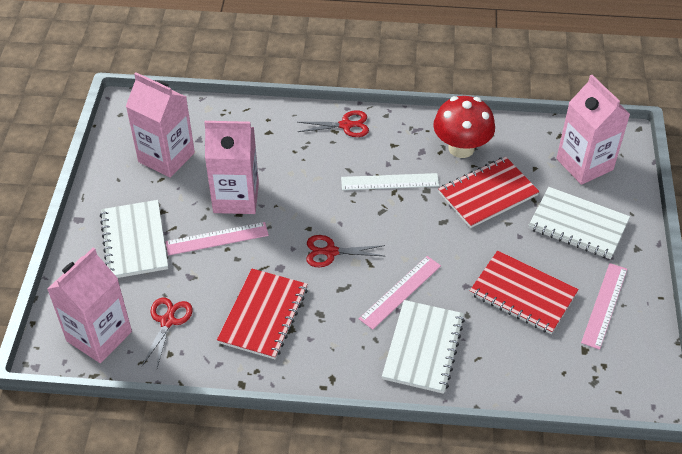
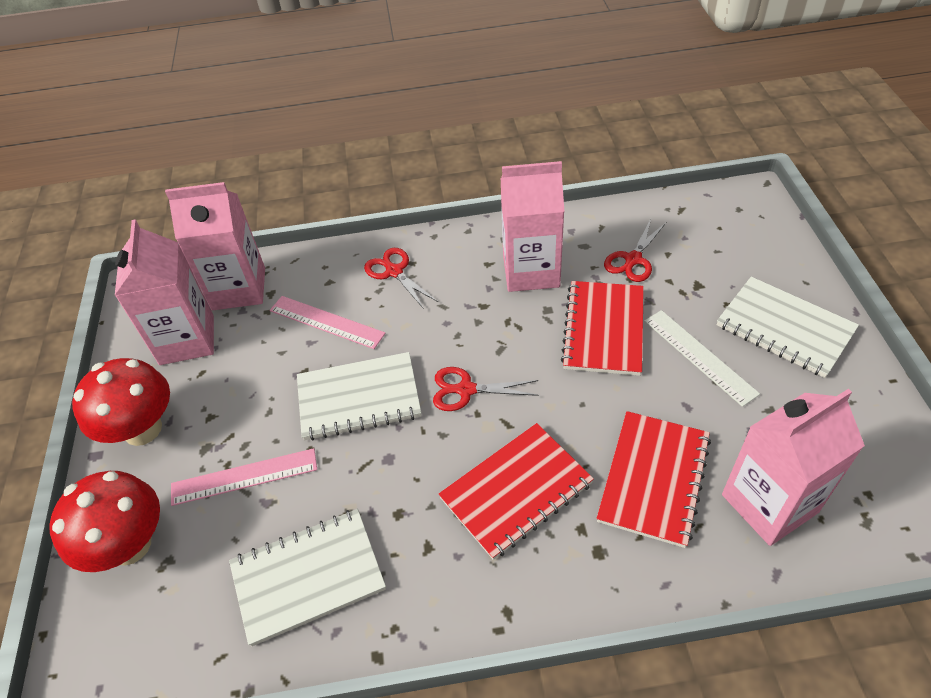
pink ruler: 3 -> 2
red mushroom: 1 -> 2

